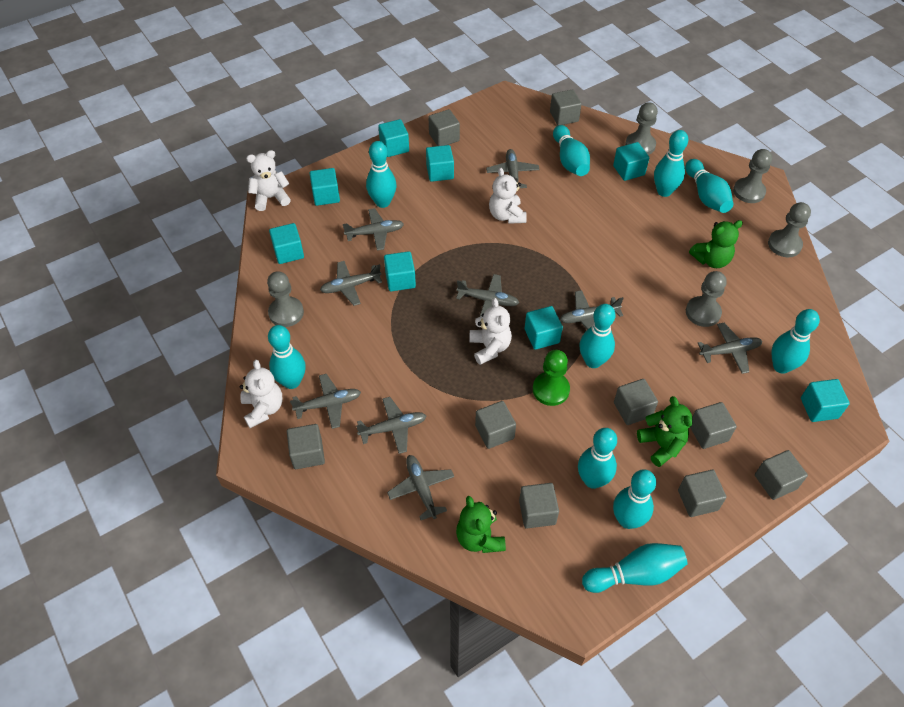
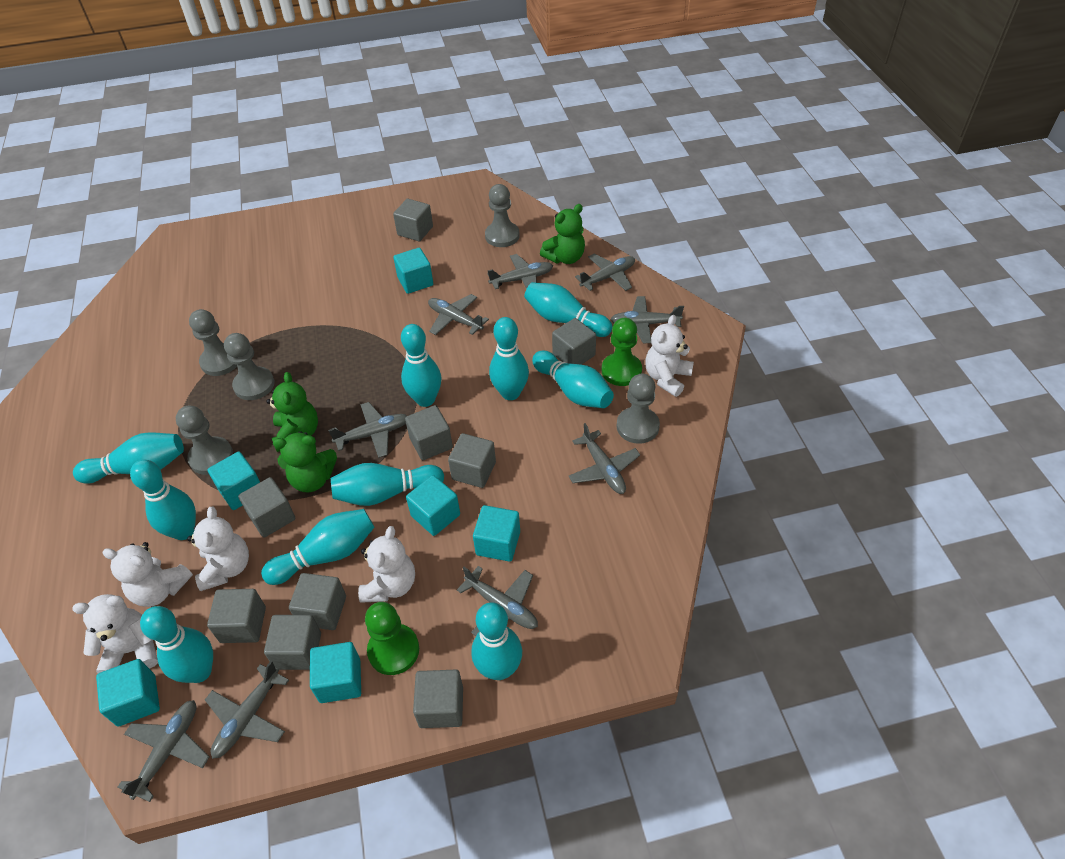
green pawn: 1 -> 2
turquoise cube: 8 -> 6
white teddy bear: 4 -> 5

